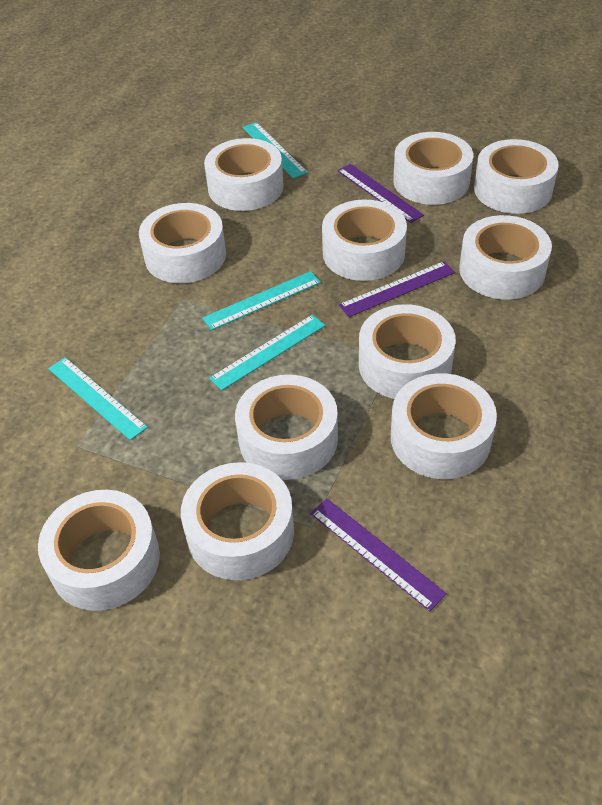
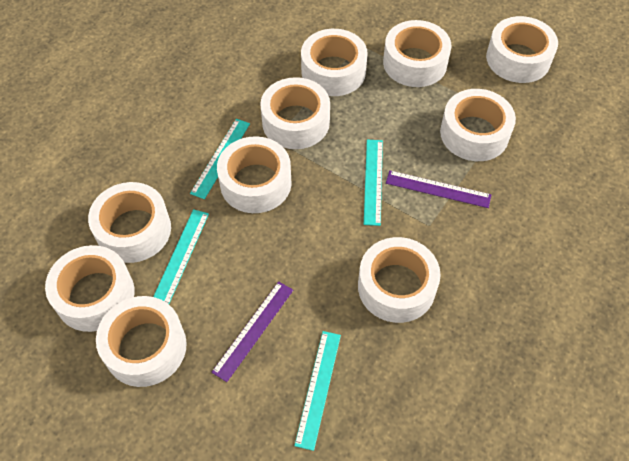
purple ruler: 3 -> 2
white tape: 11 -> 10

